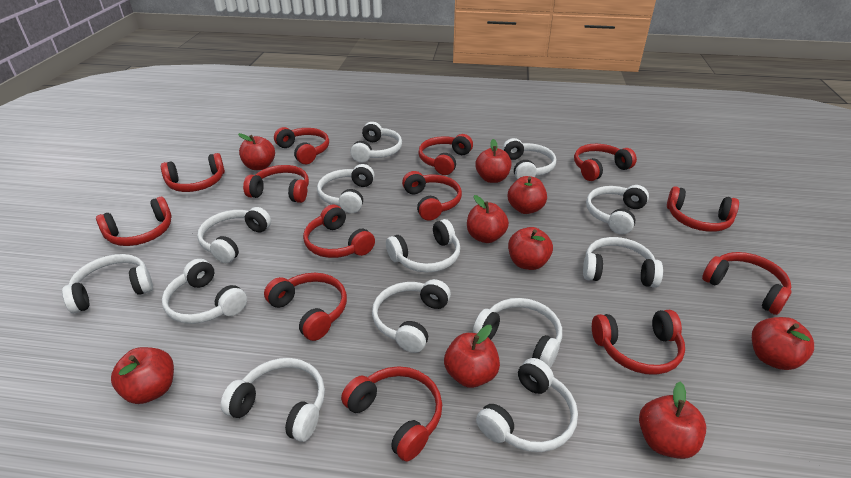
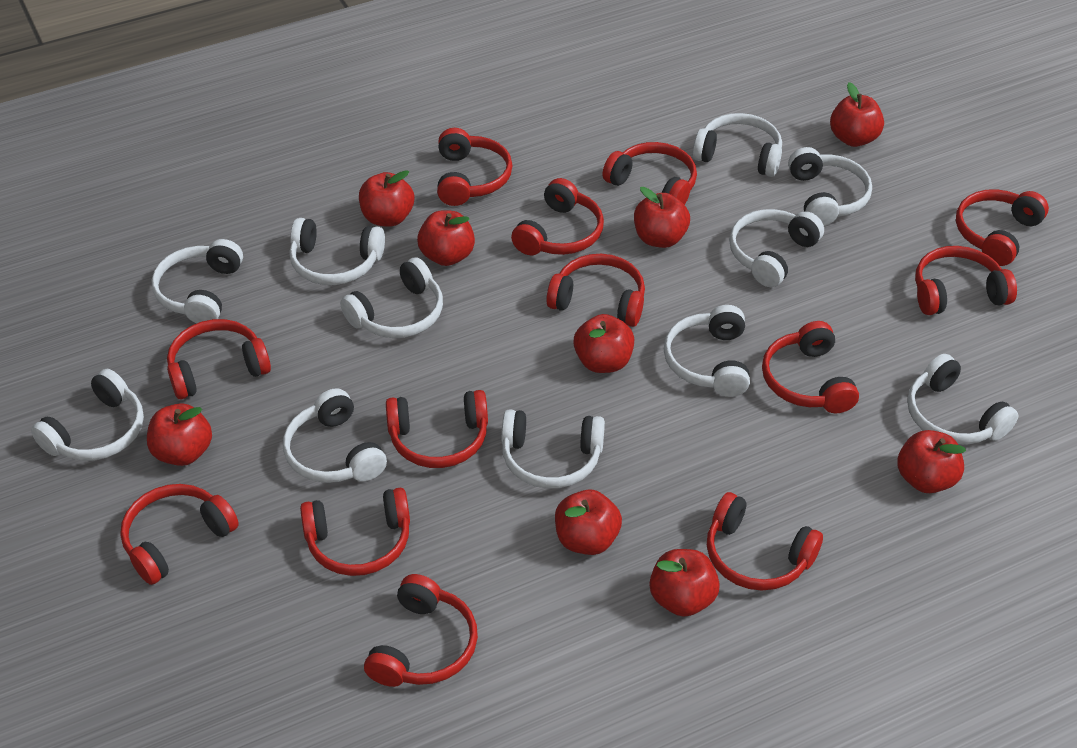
white headphones: 13 -> 11

